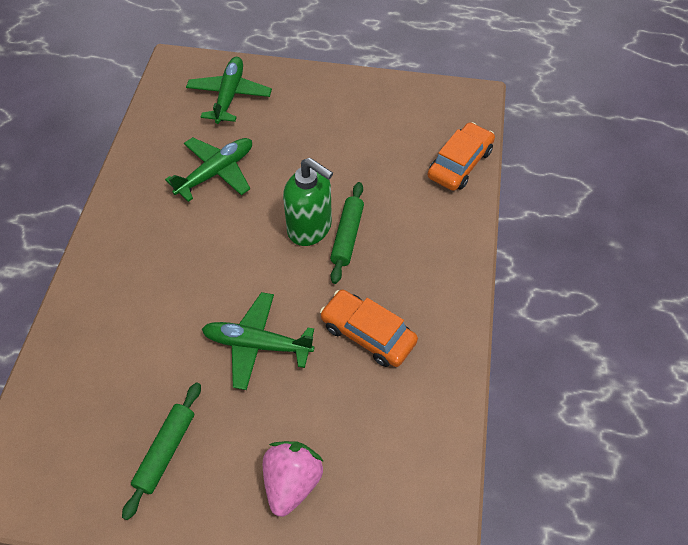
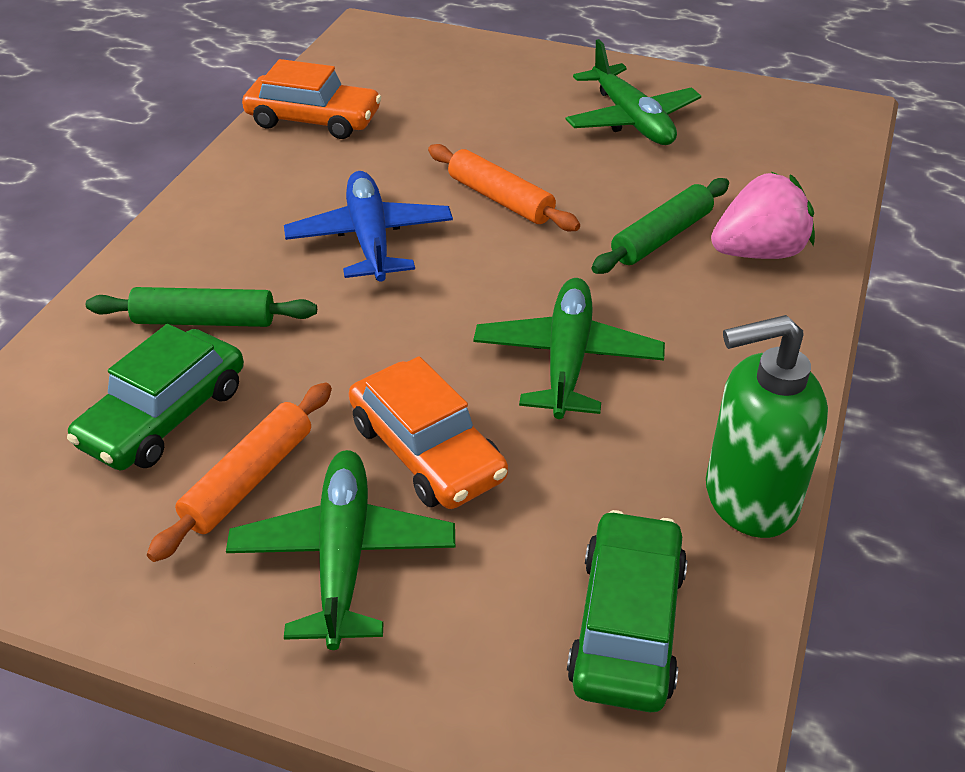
blue plane: 0 -> 1
green car: 0 -> 2
orange rolling pin: 0 -> 2

